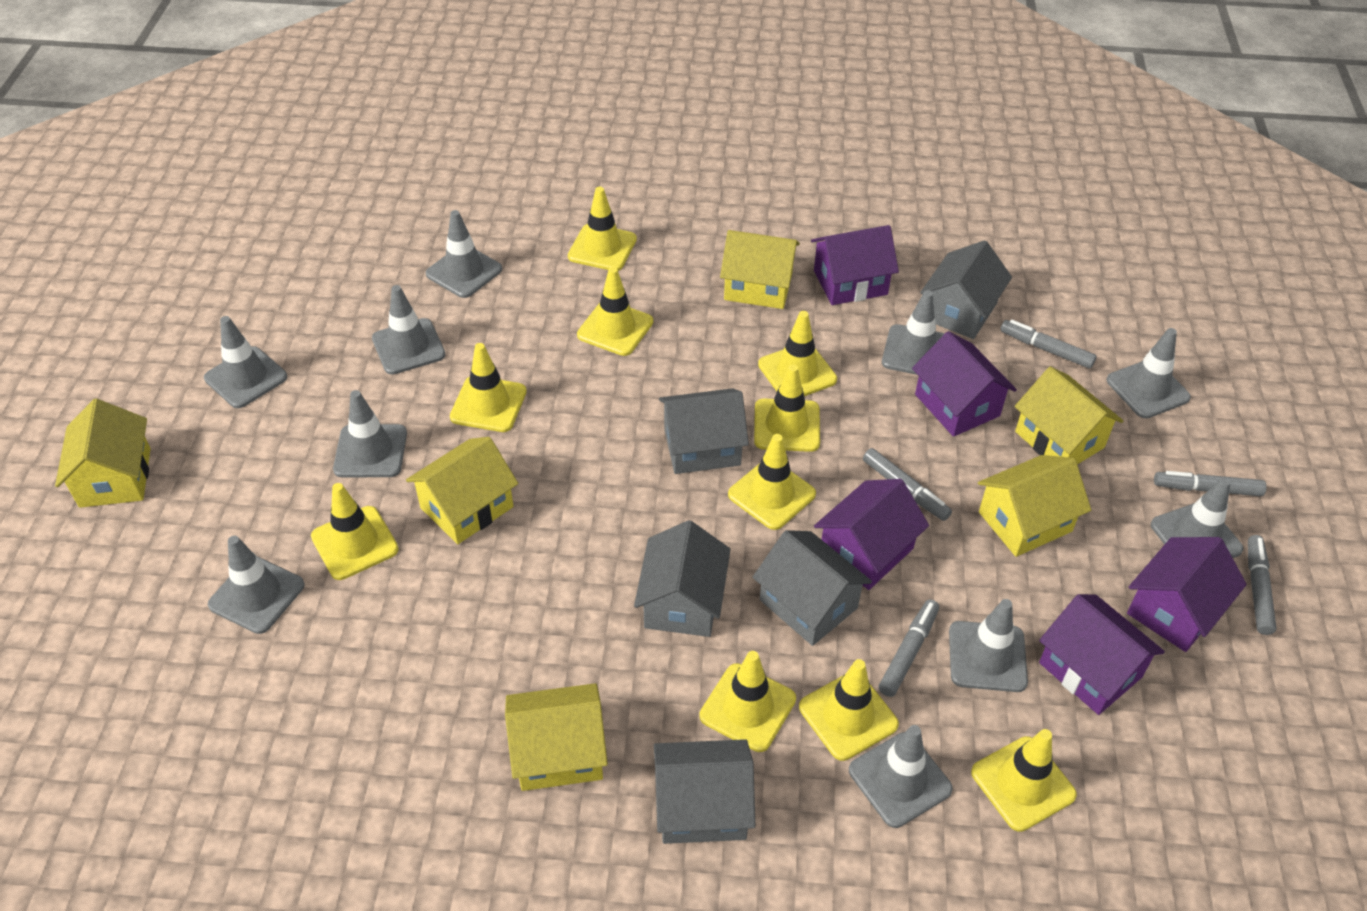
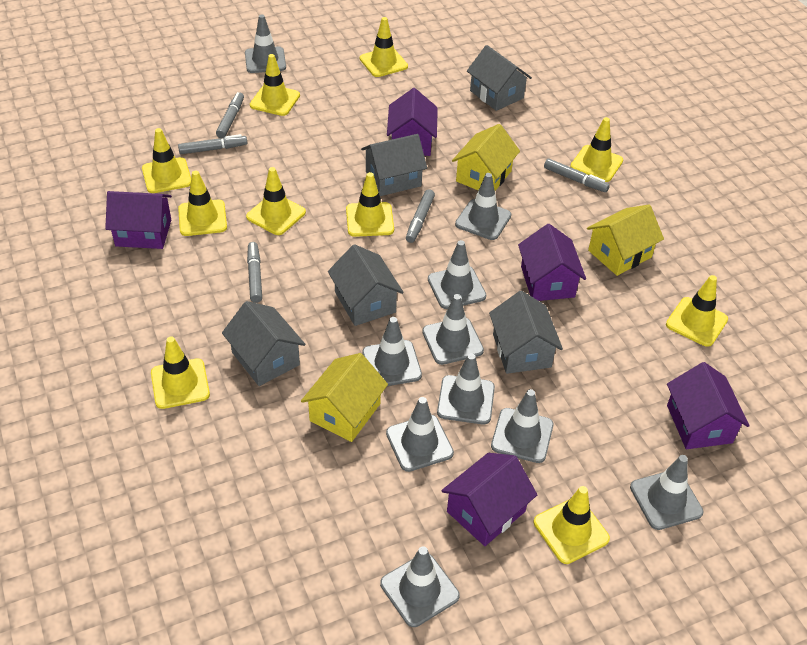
yellow house: 6 -> 3

